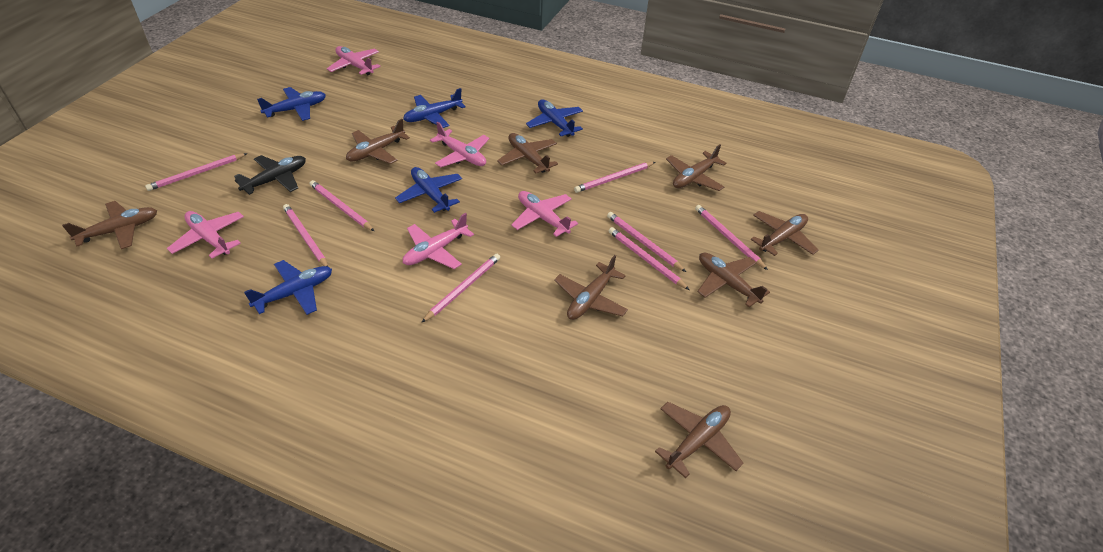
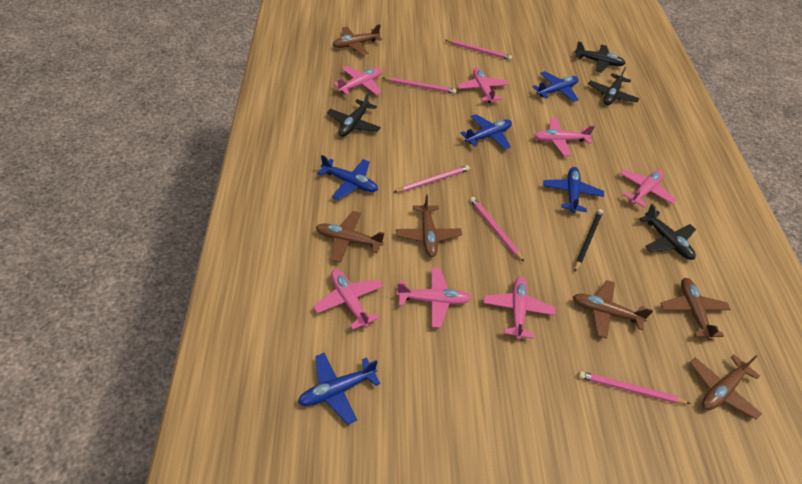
black pencil: 0 -> 1
black plane: 1 -> 4
brown plane: 8 -> 6
pink pencil: 8 -> 5
pink plane: 5 -> 7

